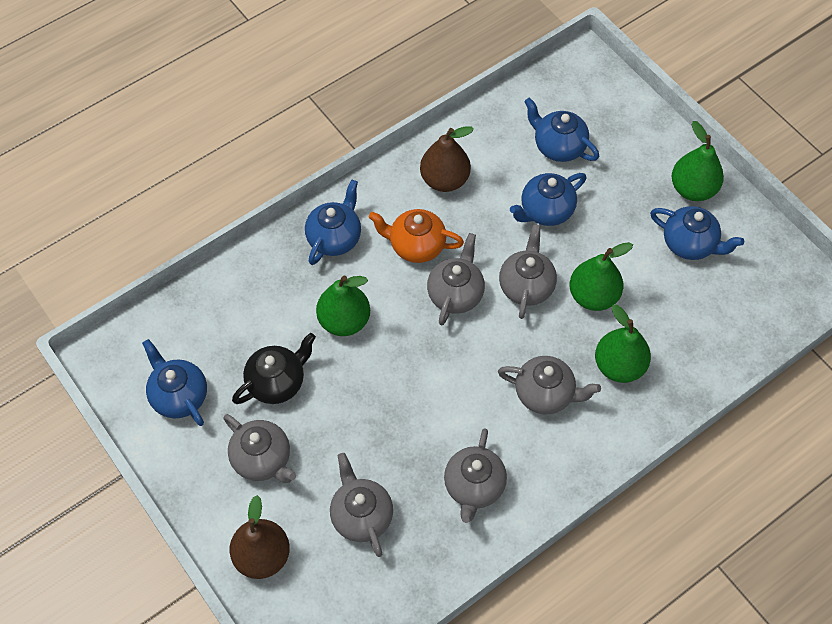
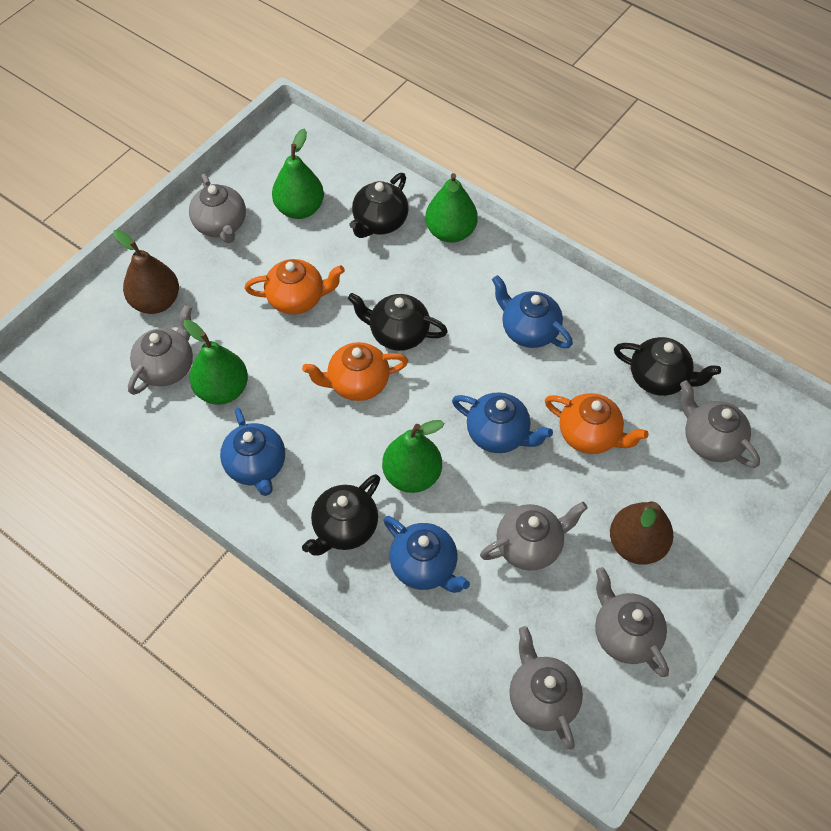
black teapot: 1 -> 4
blue teapot: 5 -> 4
orange teapot: 1 -> 3

